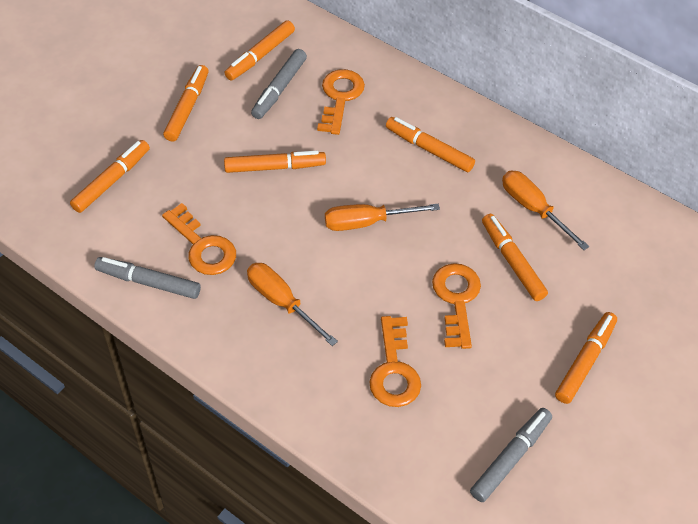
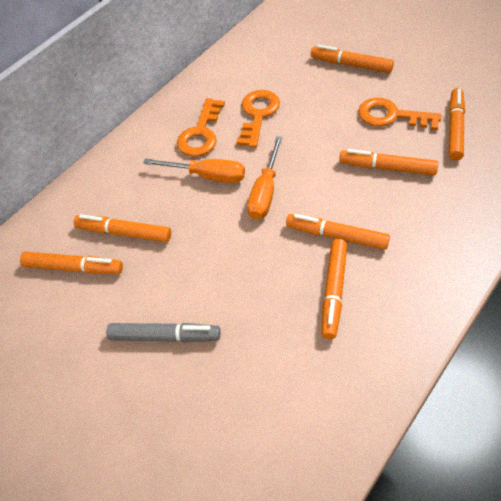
grey marker: 3 -> 1
orange key: 4 -> 3
orange screwdriver: 3 -> 2

